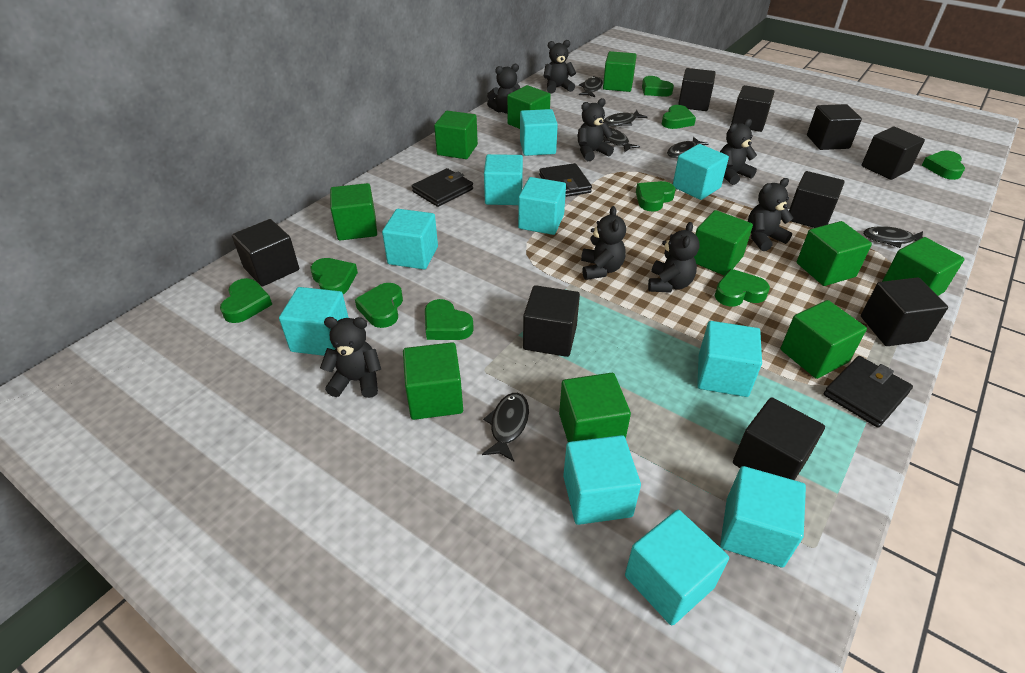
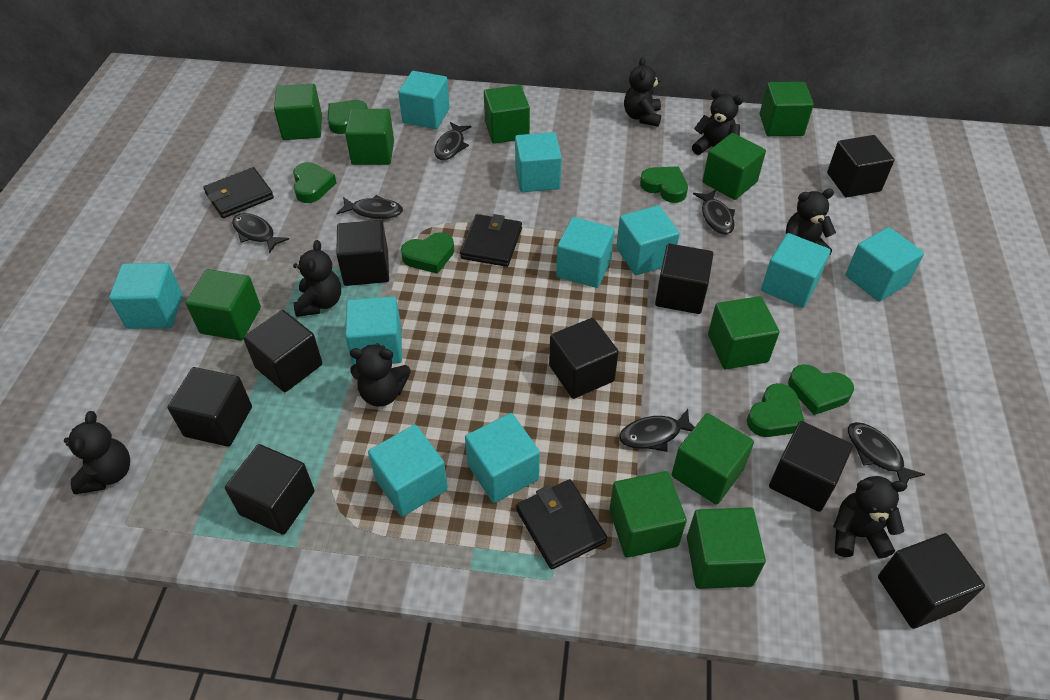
black teddy bear: 8 -> 7
green heart: 9 -> 6

